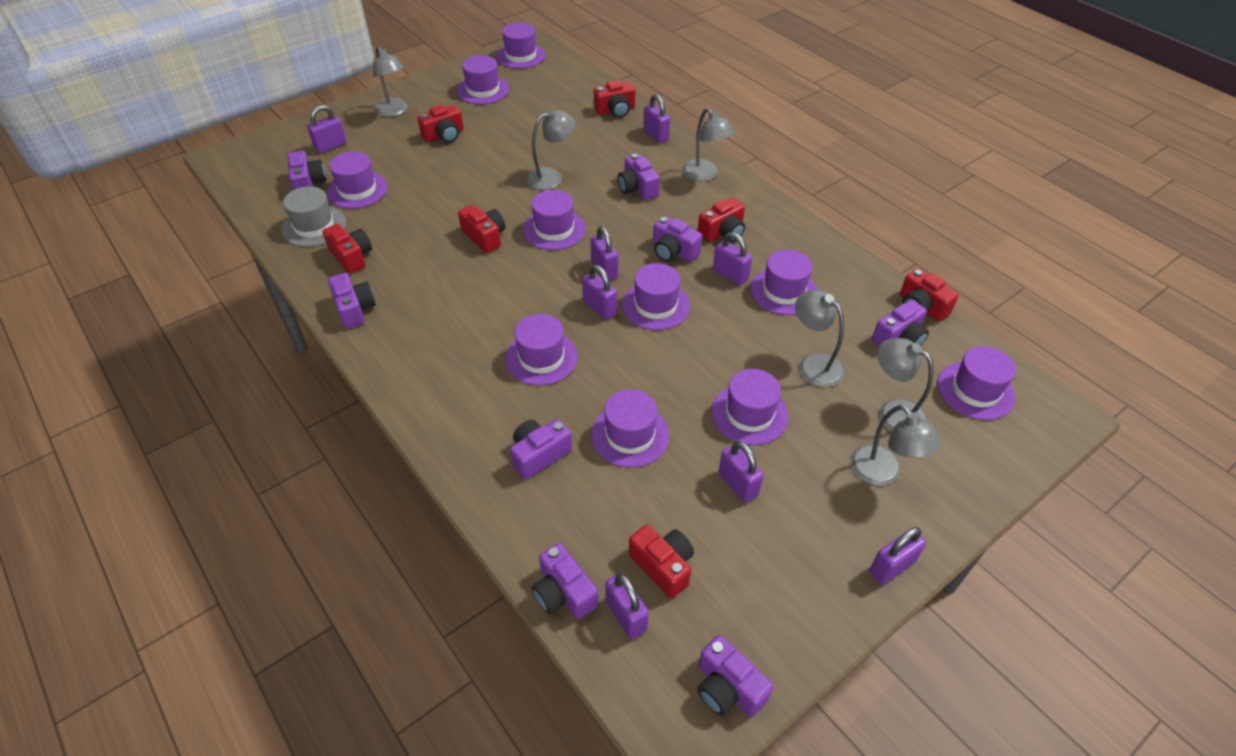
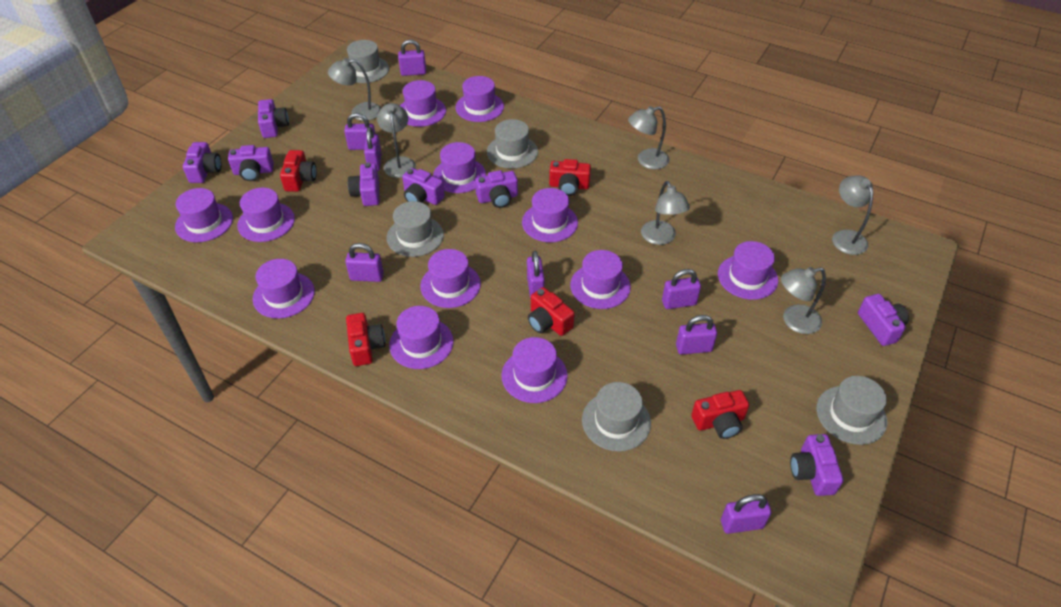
grey hat: 1 -> 5
purple hat: 10 -> 12
red camera: 7 -> 5

